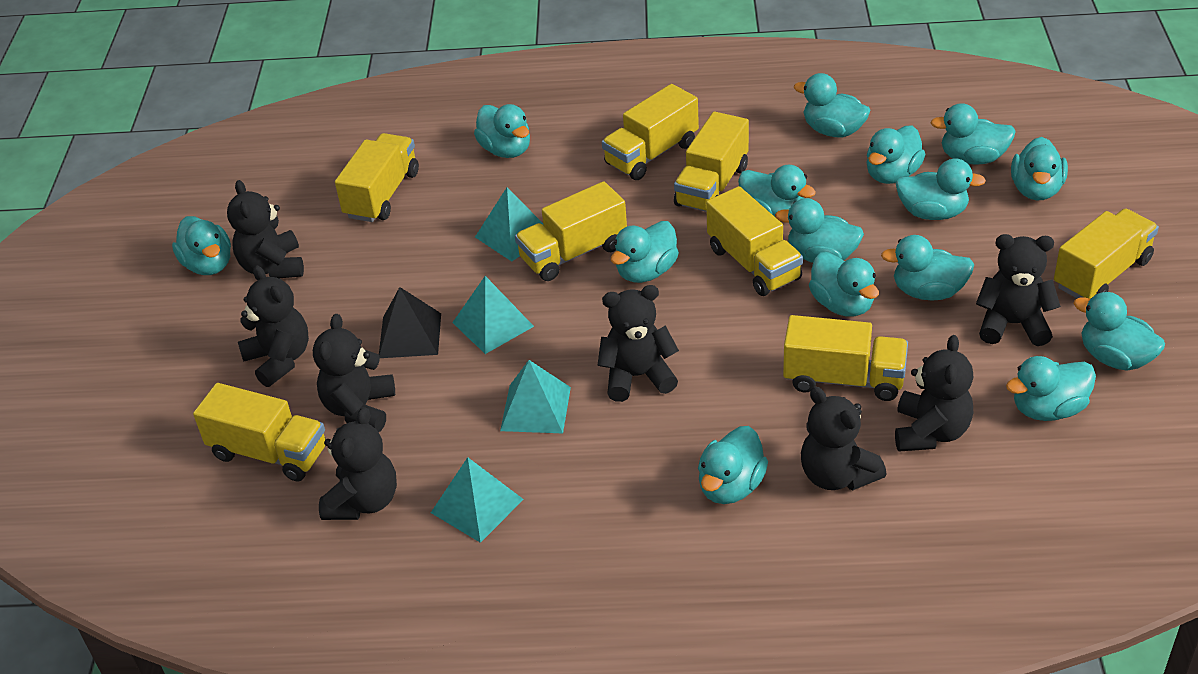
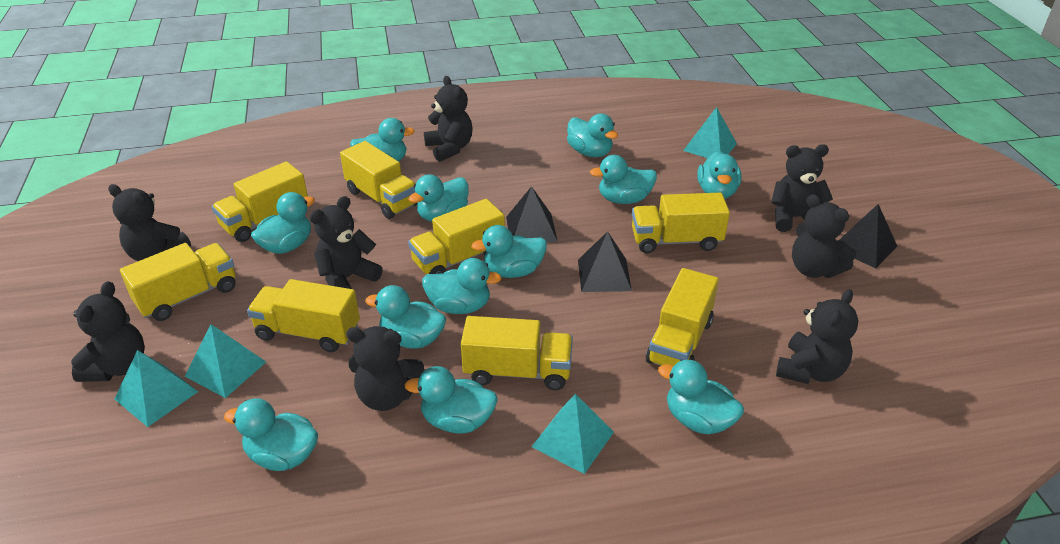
black pyramid: 1 -> 3
turquoise duck: 15 -> 12

